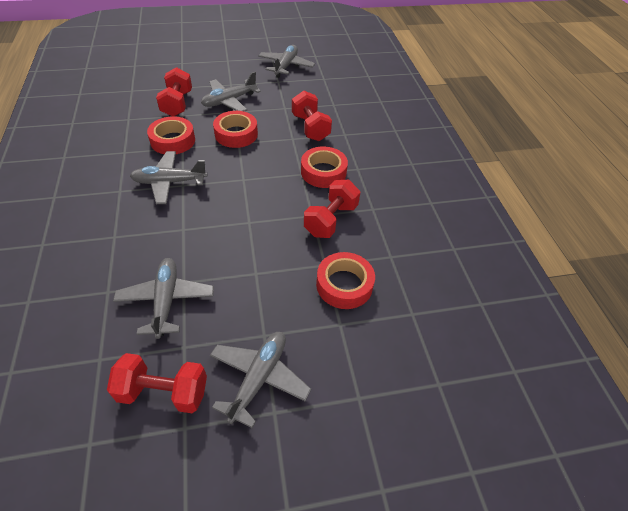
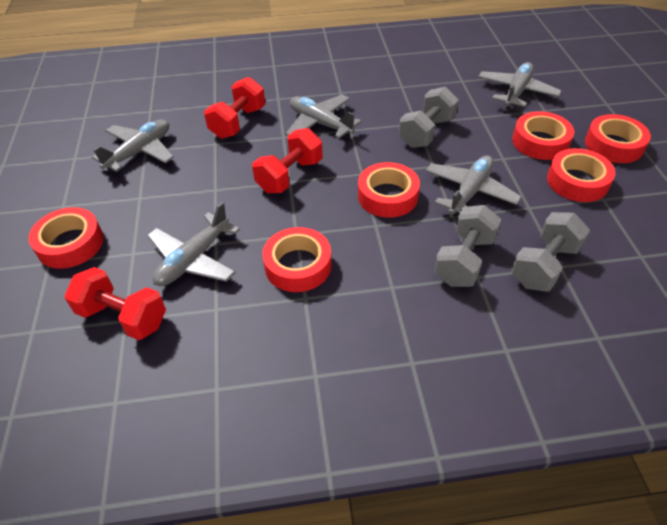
grey dumbbell: 0 -> 3
red dumbbell: 4 -> 3
red tape: 4 -> 6

